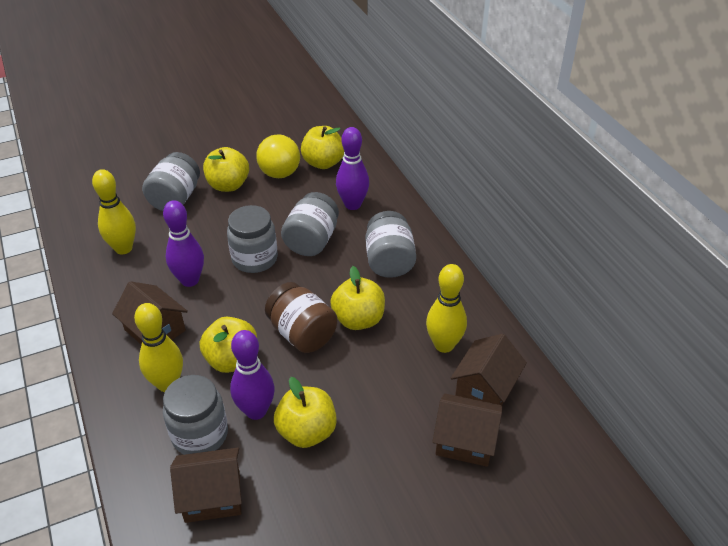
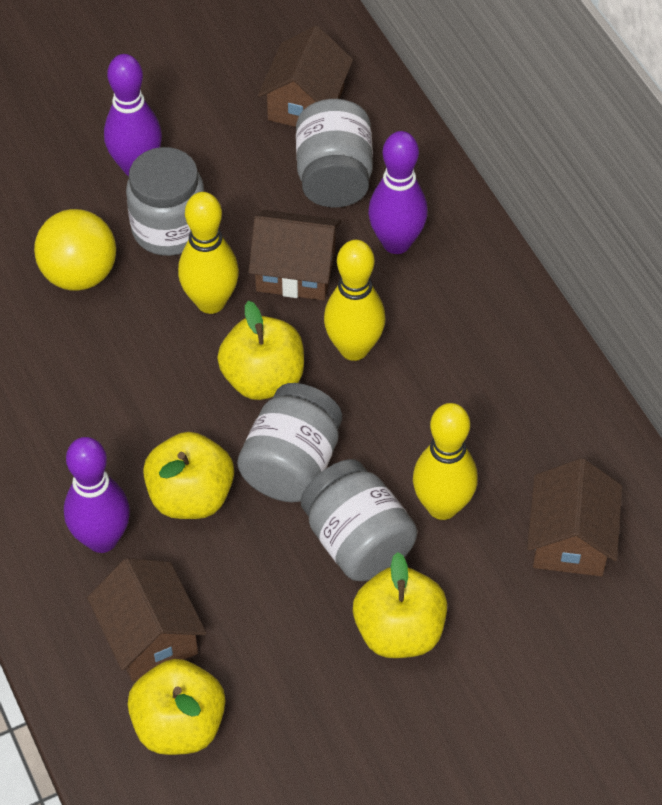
brown jar: 1 -> 0
grey jar: 5 -> 4
yellow apple: 5 -> 4

